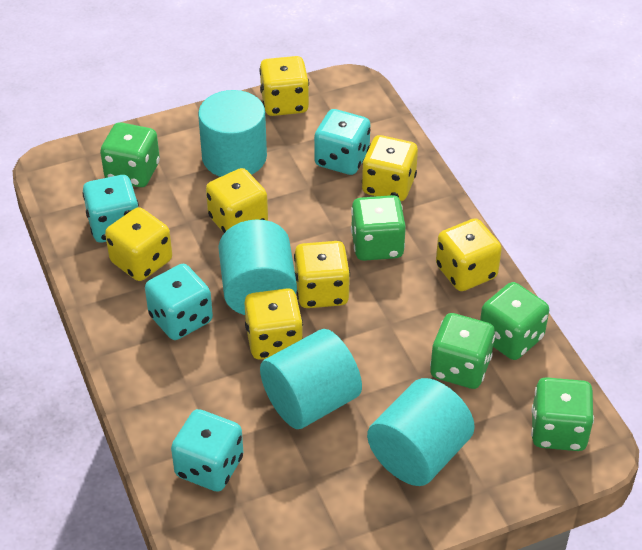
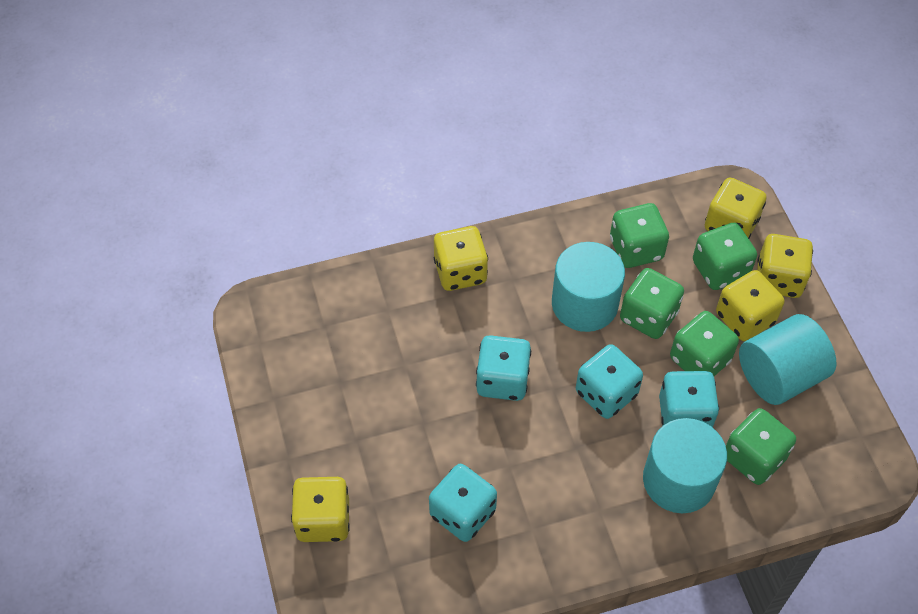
turquoise cylinder: 4 -> 3
yellow dice: 7 -> 5

